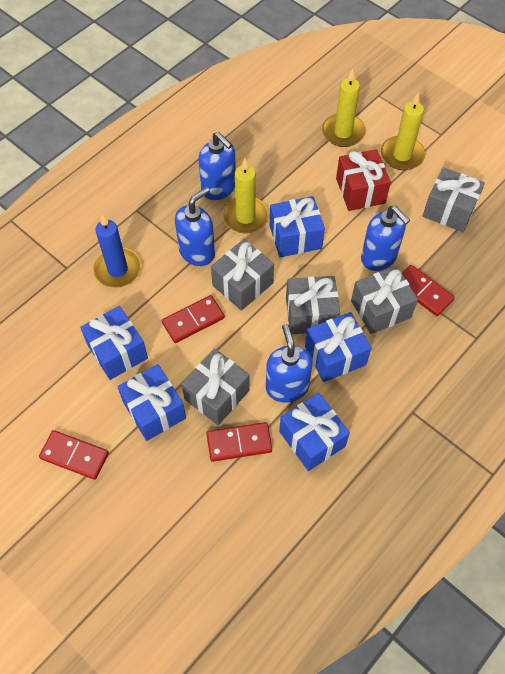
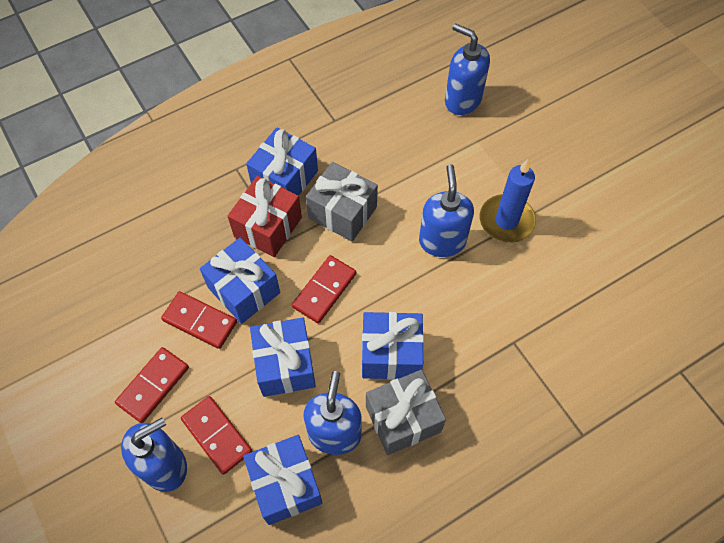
grey gift: 5 -> 2
yellow candle: 3 -> 0

